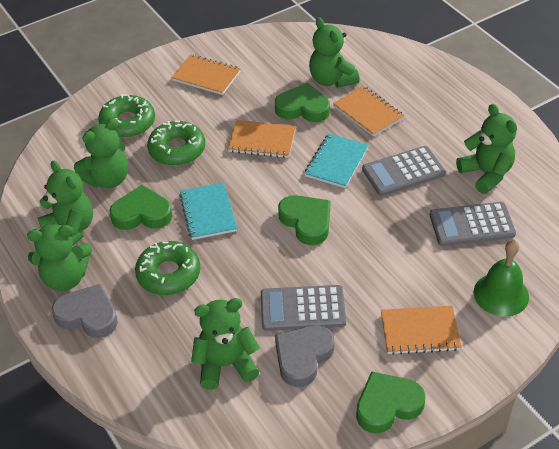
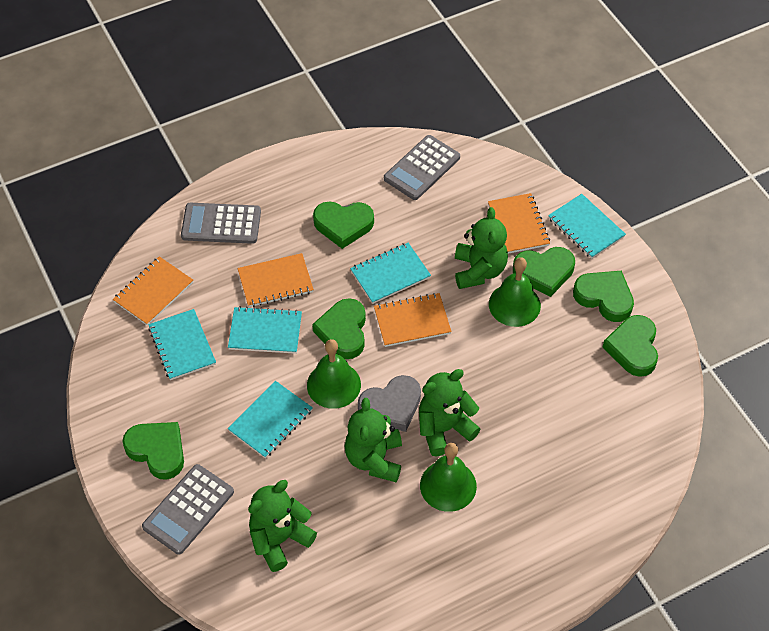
green bell: 1 -> 3
green donut: 3 -> 0
green heart: 4 -> 6
green teddy bear: 6 -> 4
grey heart: 2 -> 1
turquoise notebook: 2 -> 5

